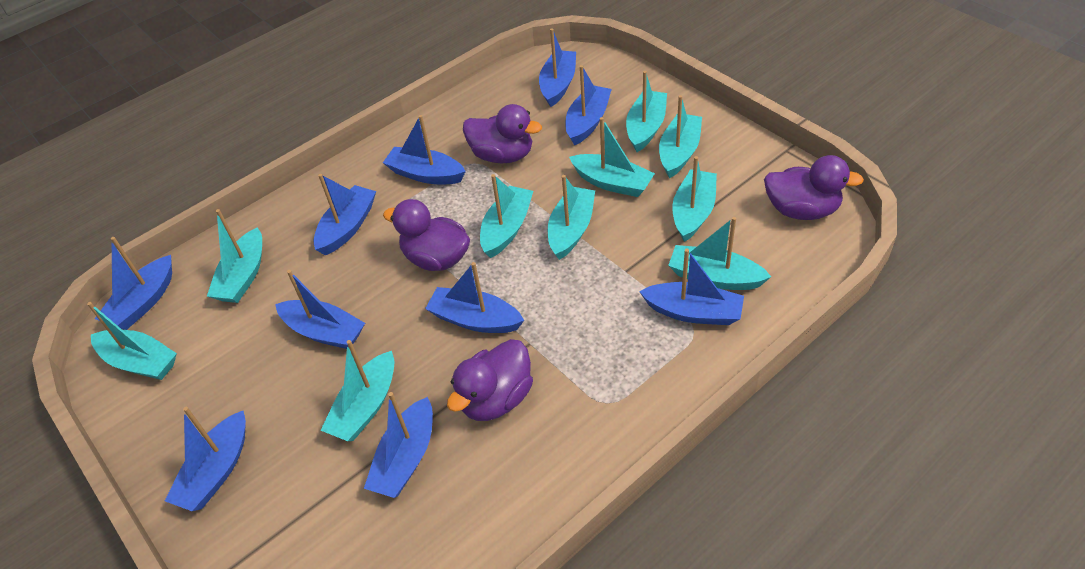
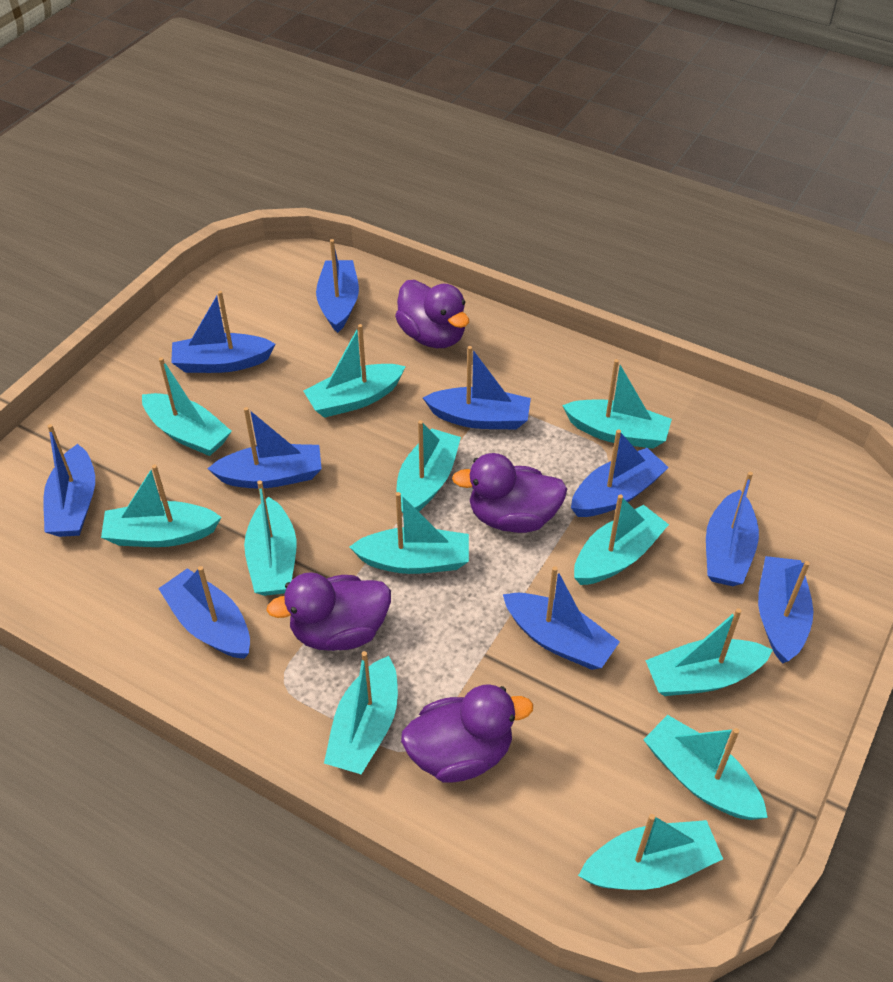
turquoise boat: 10 -> 12

